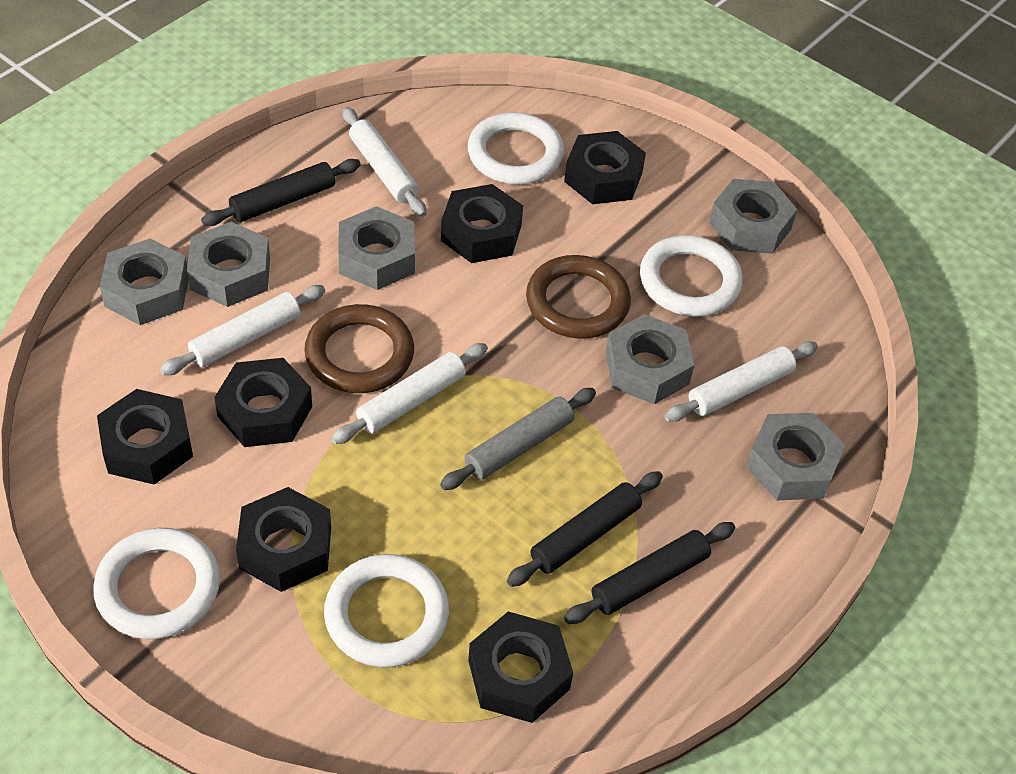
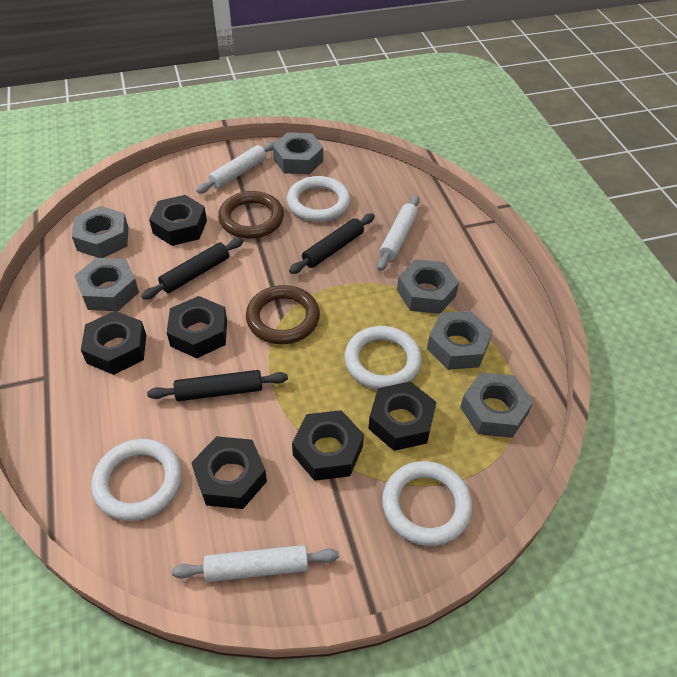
grey rolling pin: 1 -> 0
white rolling pin: 4 -> 3

